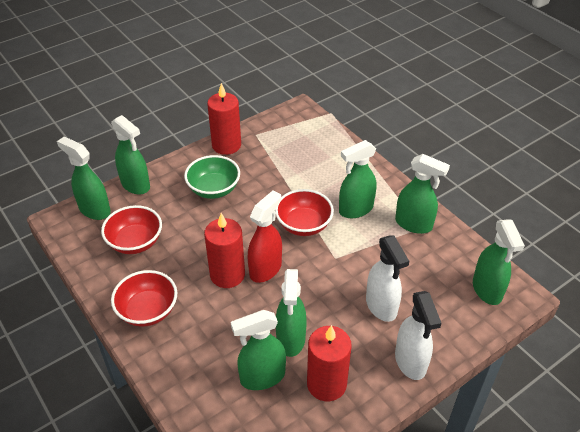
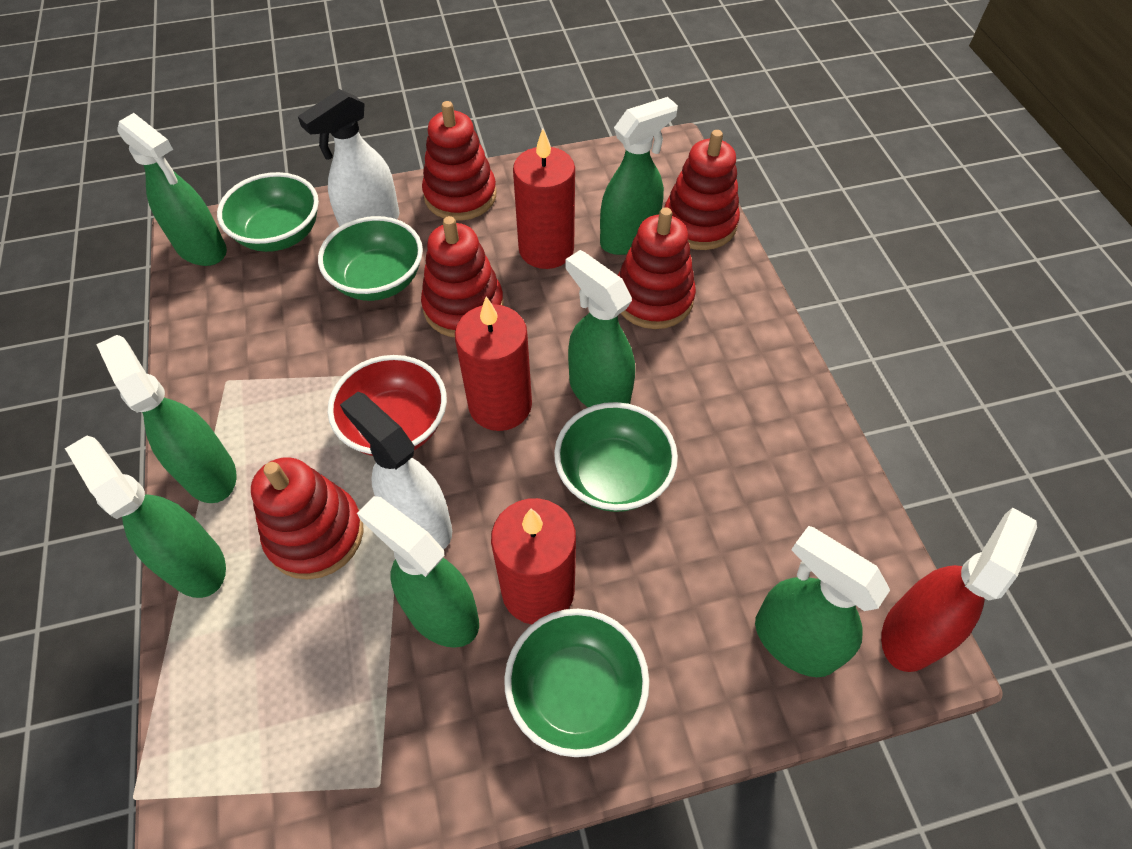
green bowl: 1 -> 4
red bowl: 3 -> 1
red stacking toy: 0 -> 5

